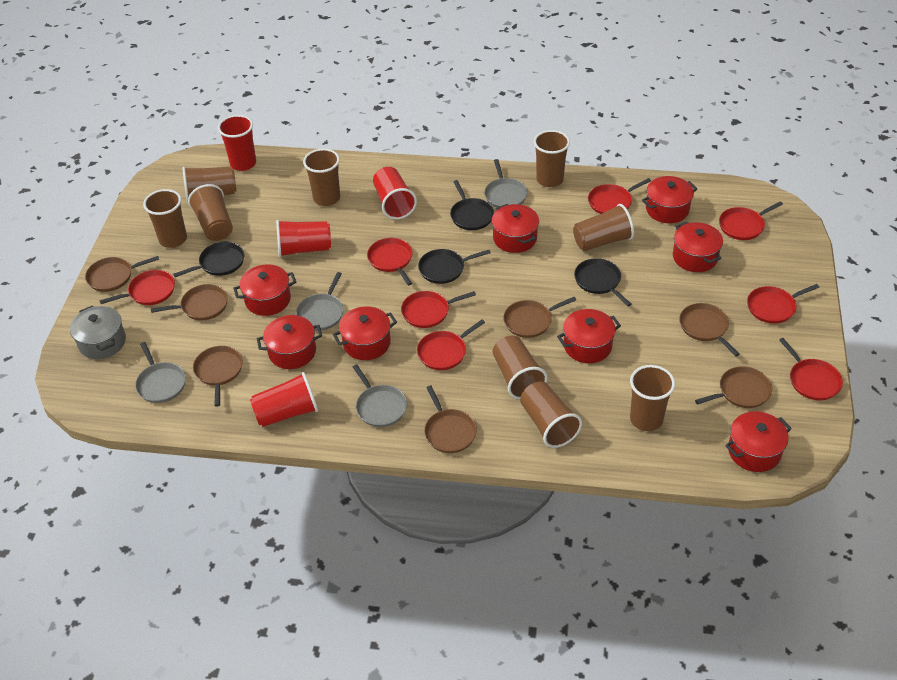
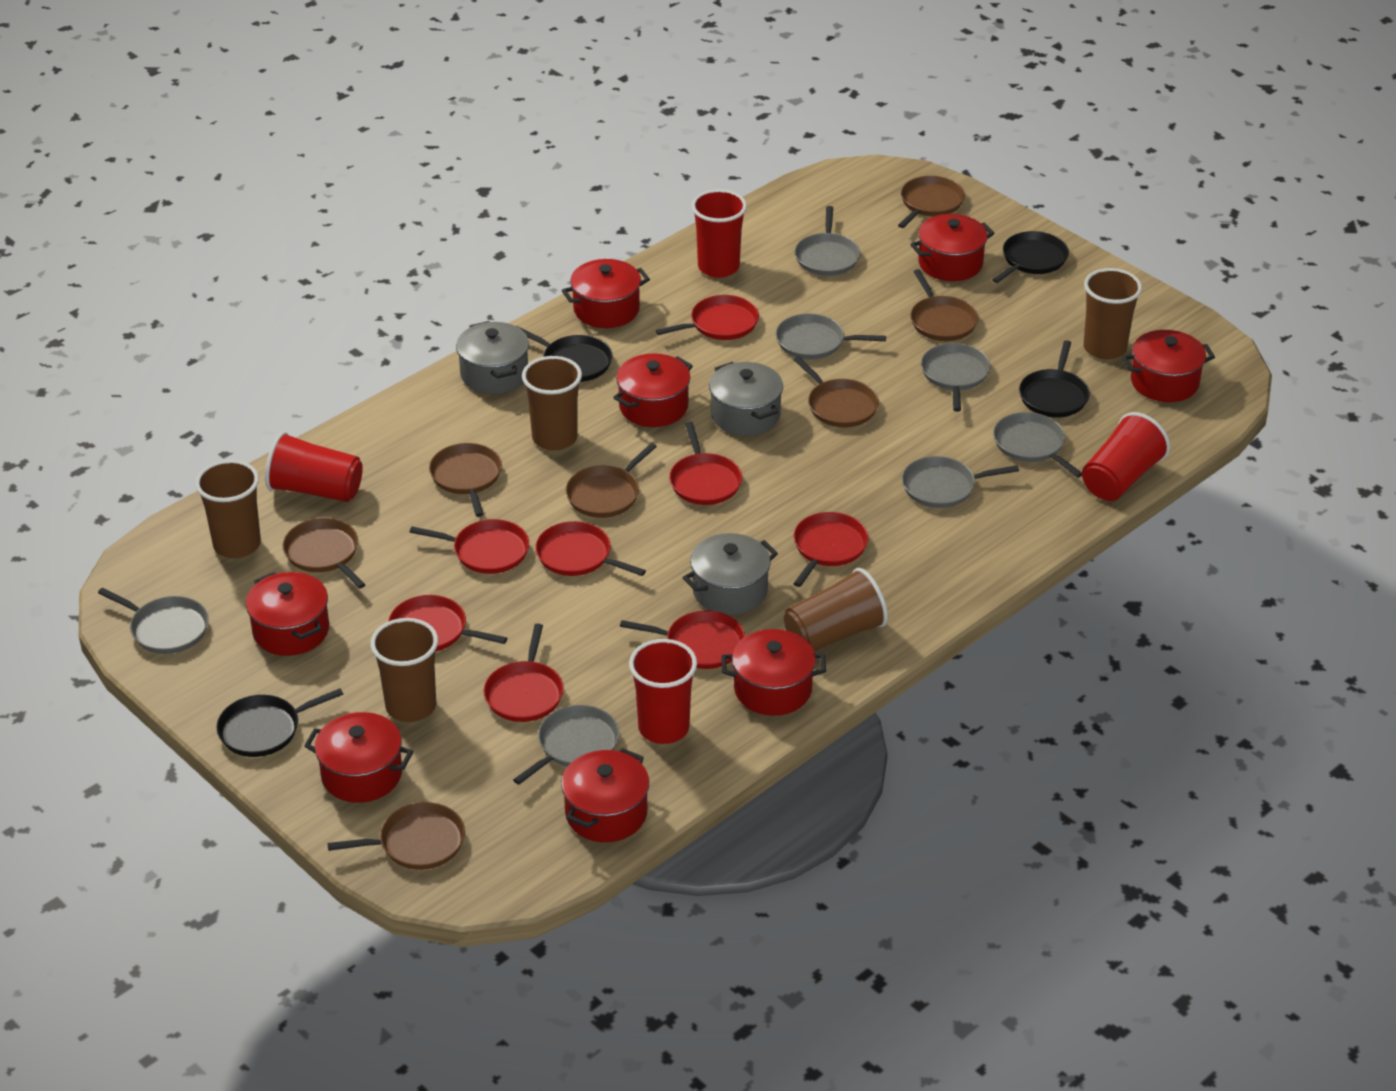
brown cup: 9 -> 5
grey pan: 4 -> 7
grey pot: 1 -> 3

